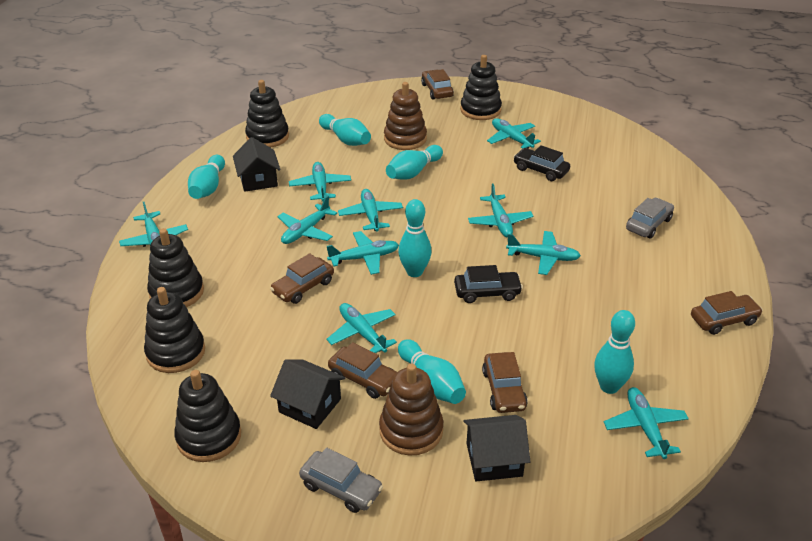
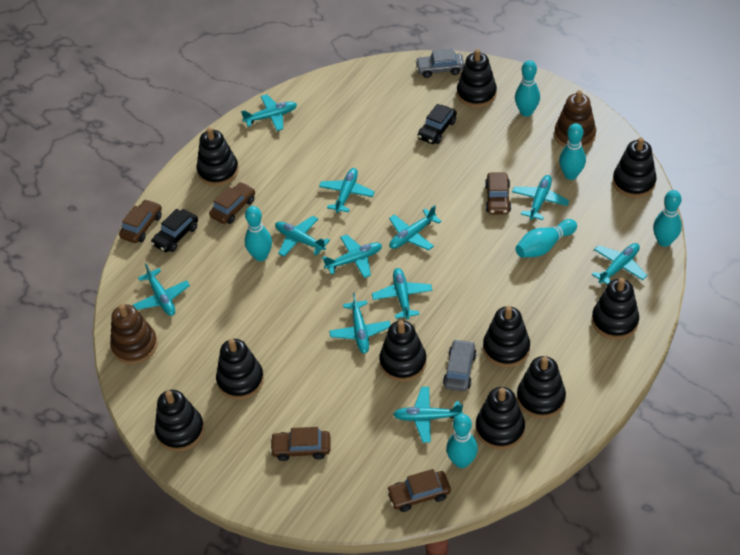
black house: 3 -> 0
black stacking toy: 5 -> 10
turquoise plane: 10 -> 11

